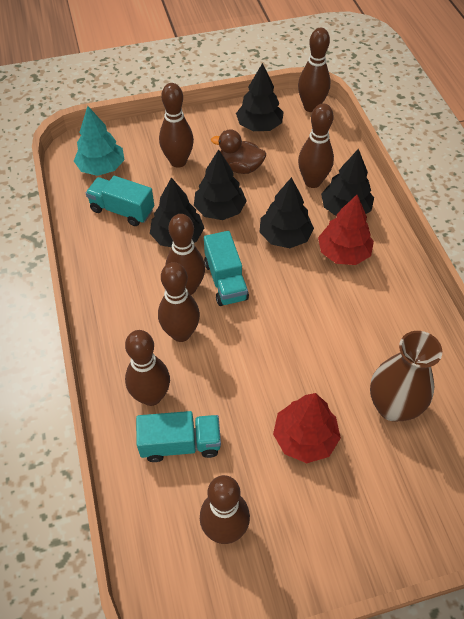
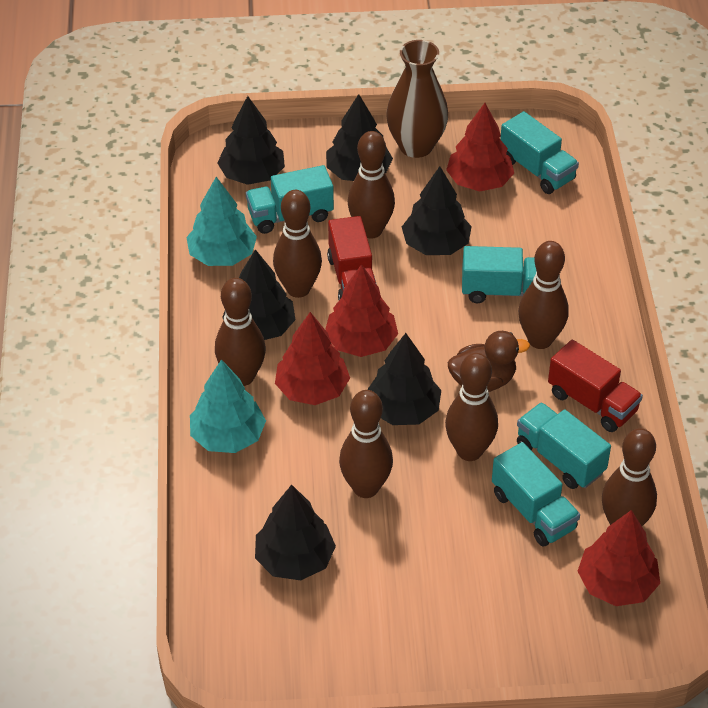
black tree: 5 -> 6
red tree: 2 -> 4
red truck: 0 -> 2
turquoise tree: 1 -> 2
turquoise truck: 3 -> 5

